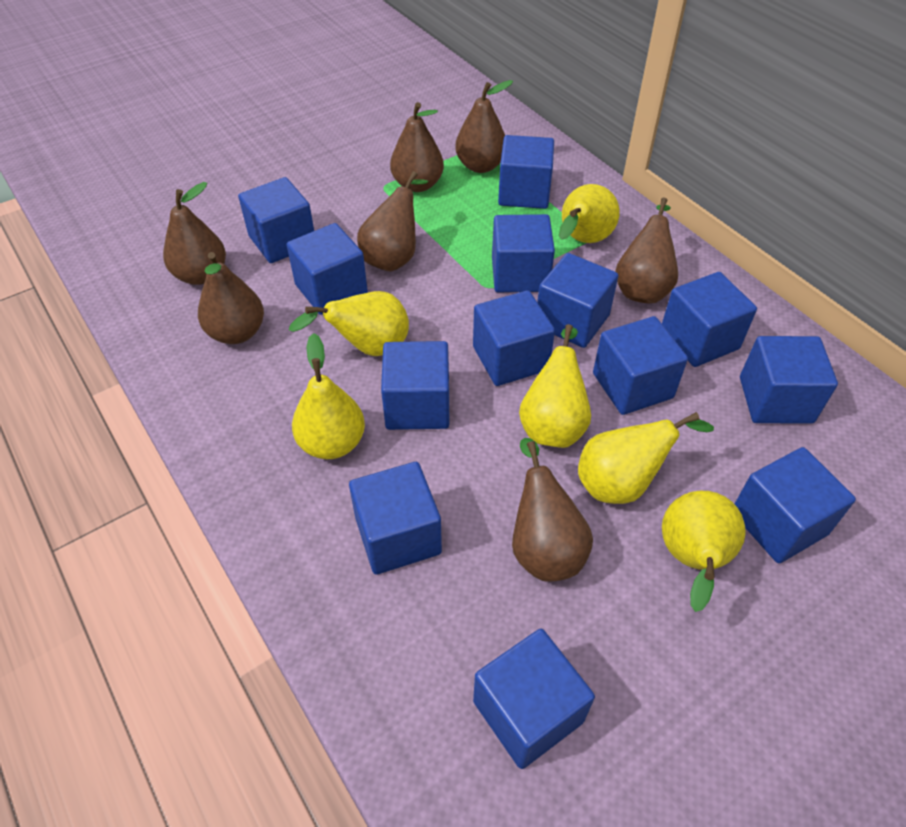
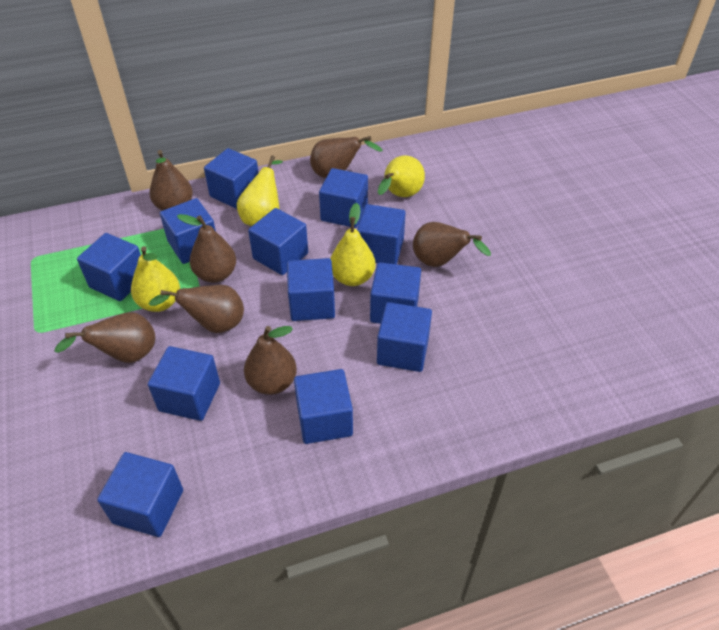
blue cube: 13 -> 12
yellow pear: 6 -> 4

